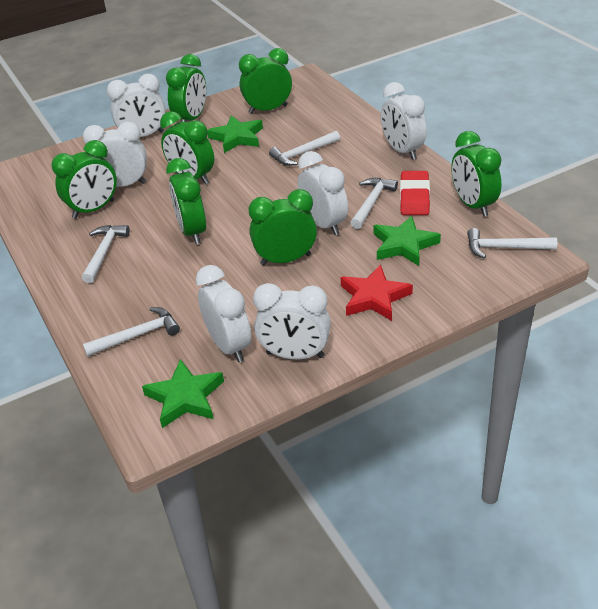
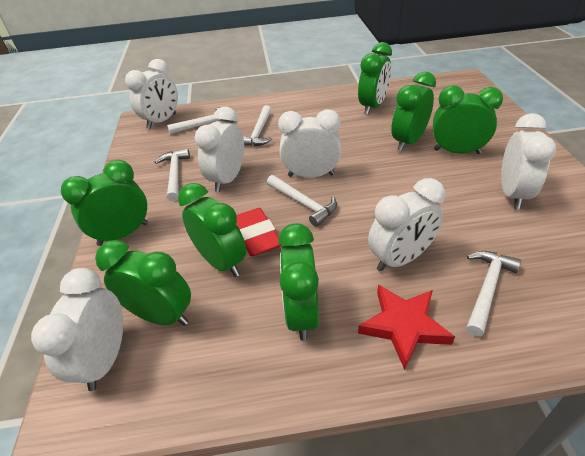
green star: 3 -> 0

